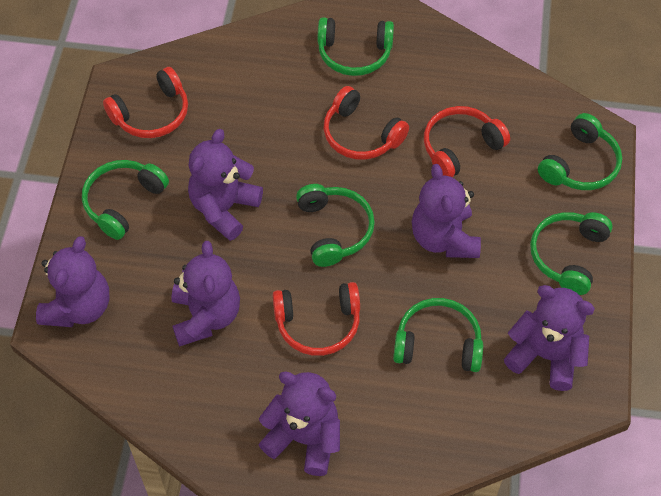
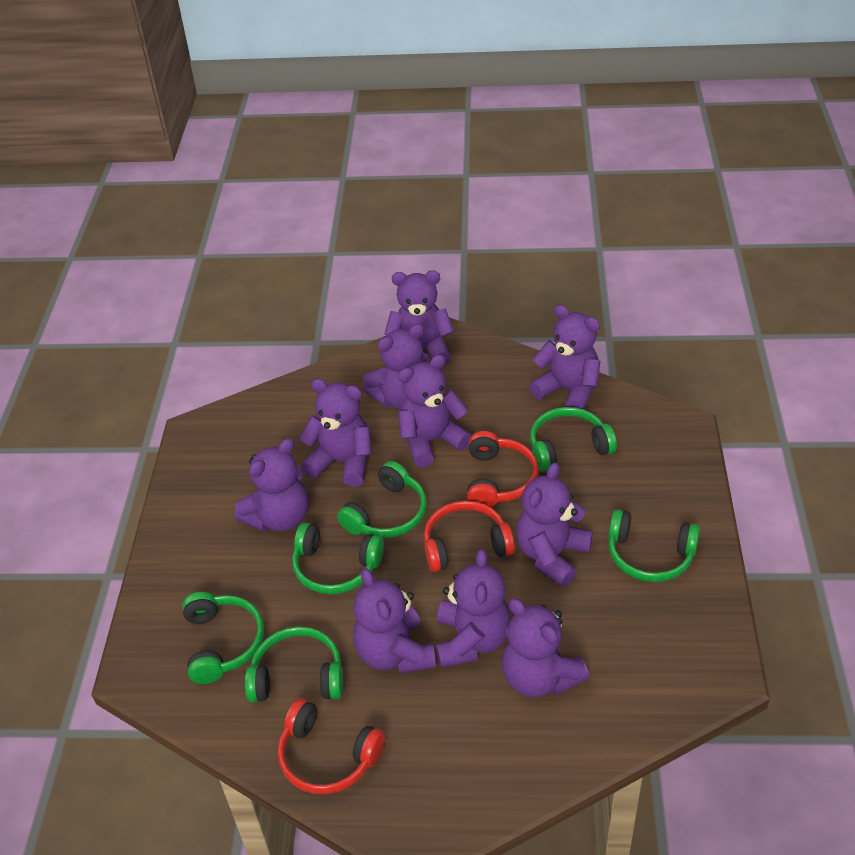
purple teddy bear: 6 -> 10
red headphones: 4 -> 3

